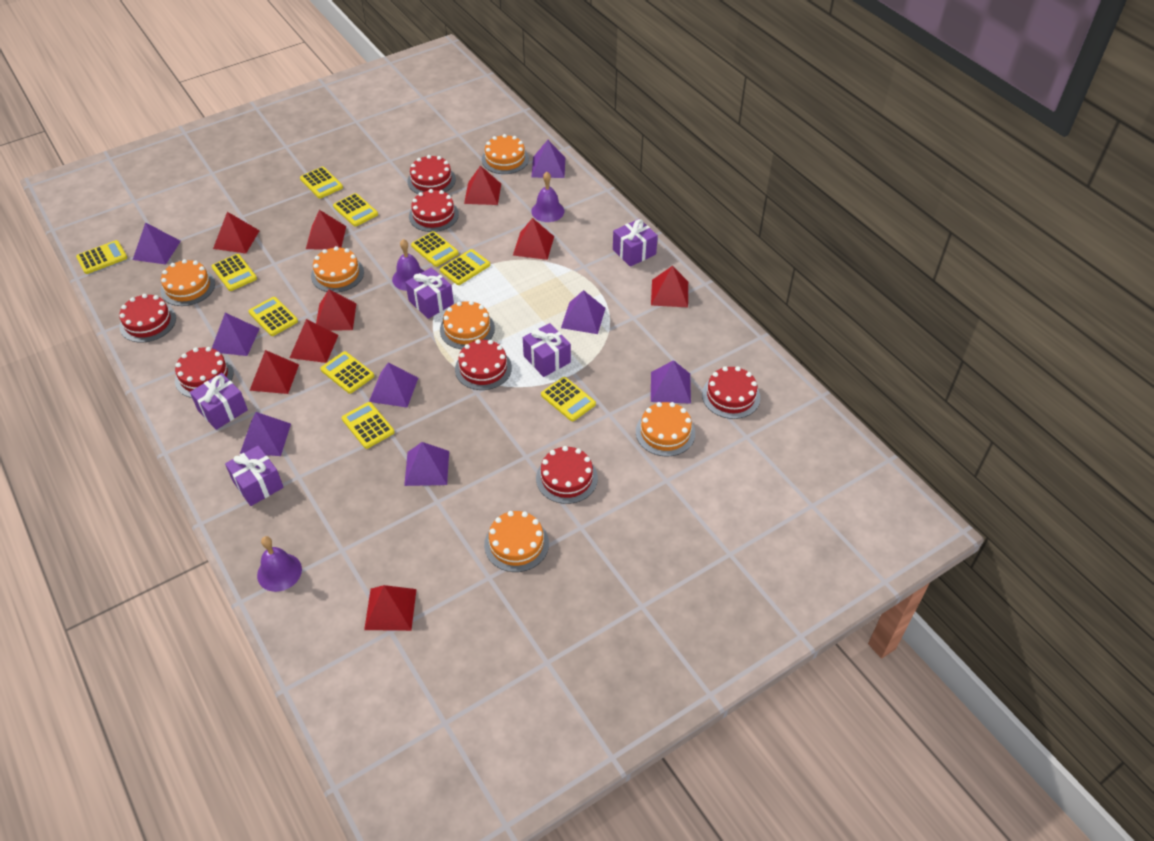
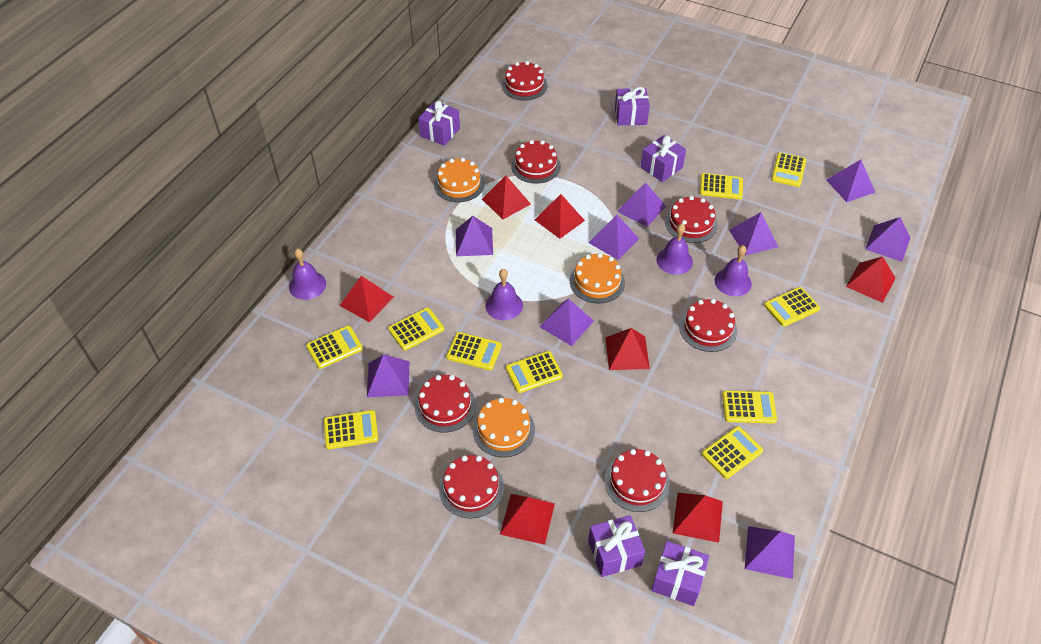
orange cake: 6 -> 3
purple bell: 3 -> 4
purple pyramid: 8 -> 9
red pyramid: 9 -> 7

